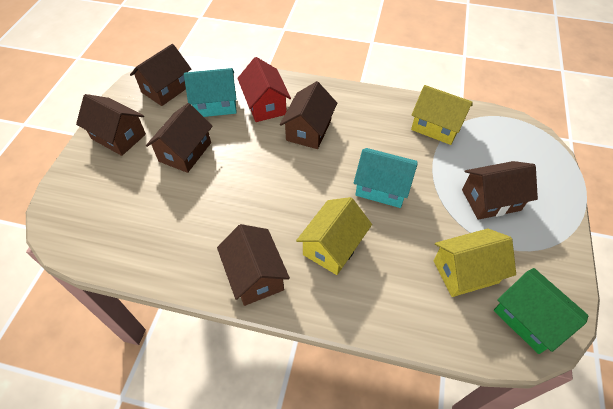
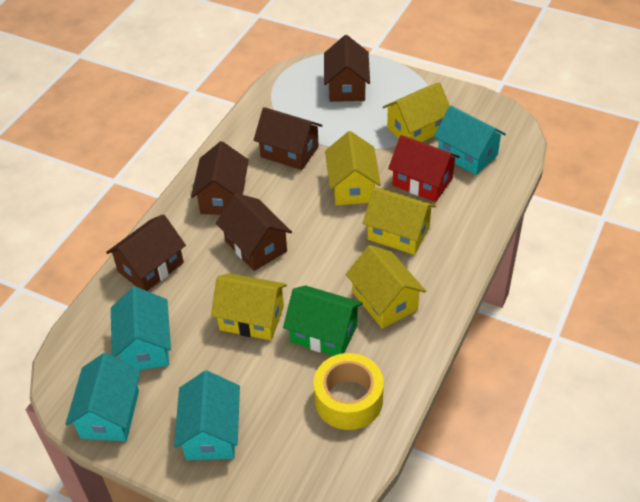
brown house: 6 -> 5
turquoise house: 2 -> 4
yellow house: 3 -> 5
yellow tape: 0 -> 1

